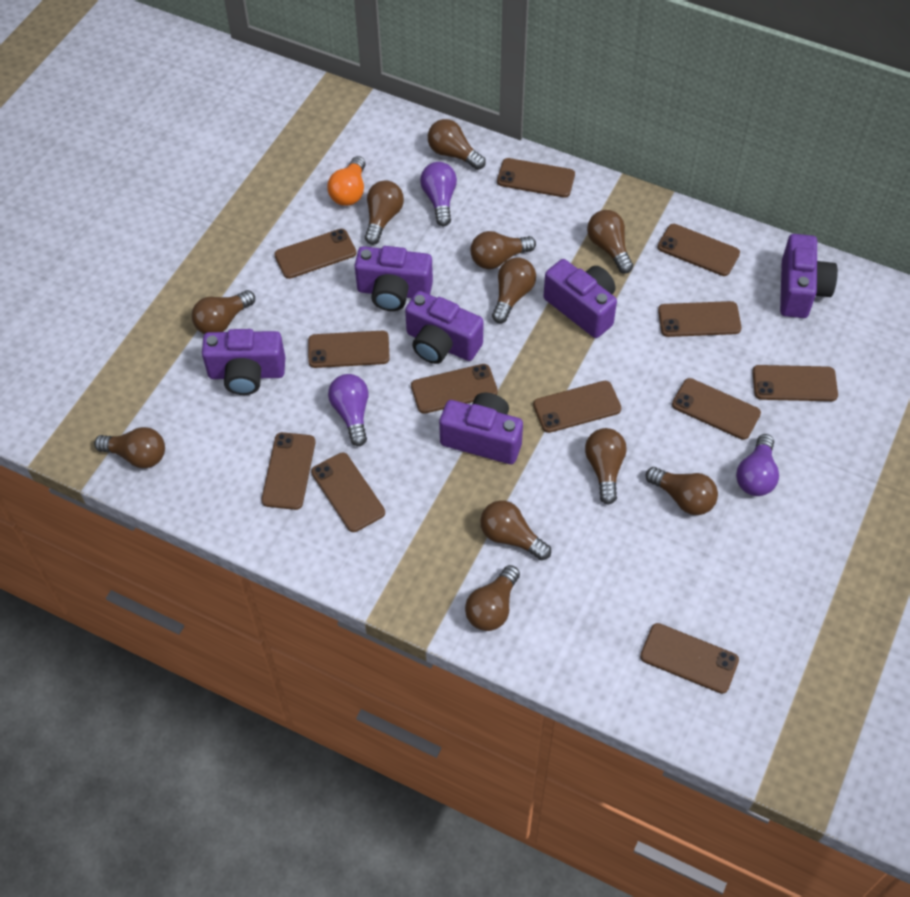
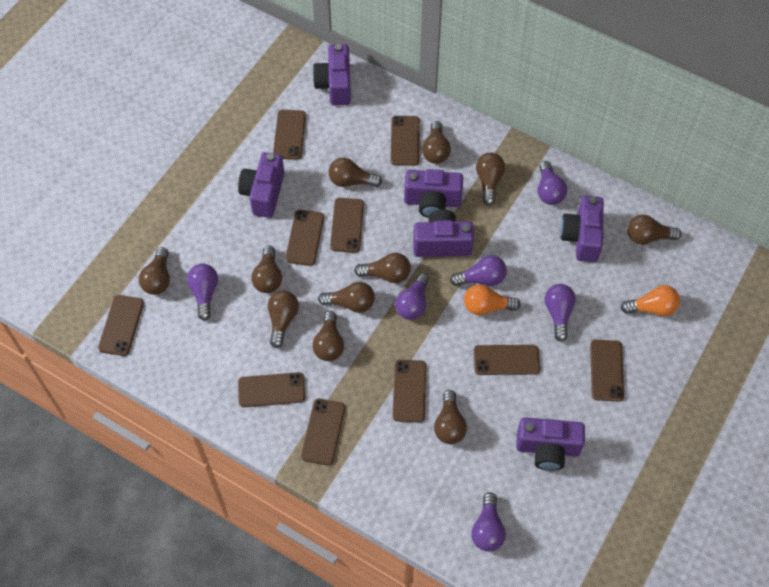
brown phone: 12 -> 10
orange light bulb: 1 -> 2
purple light bulb: 3 -> 6

